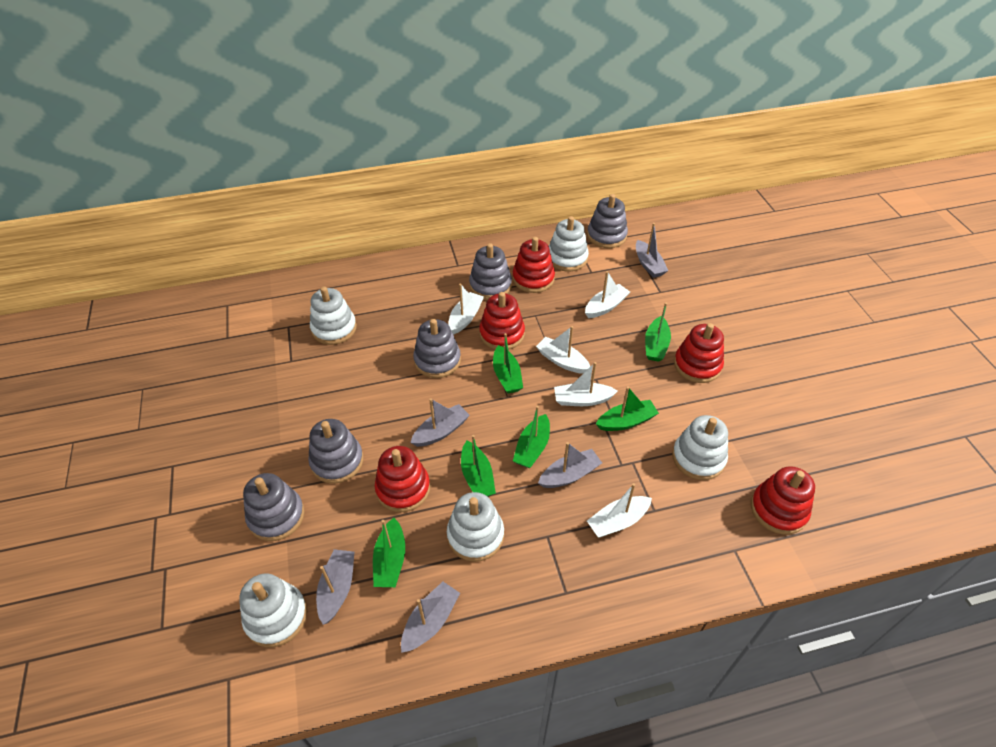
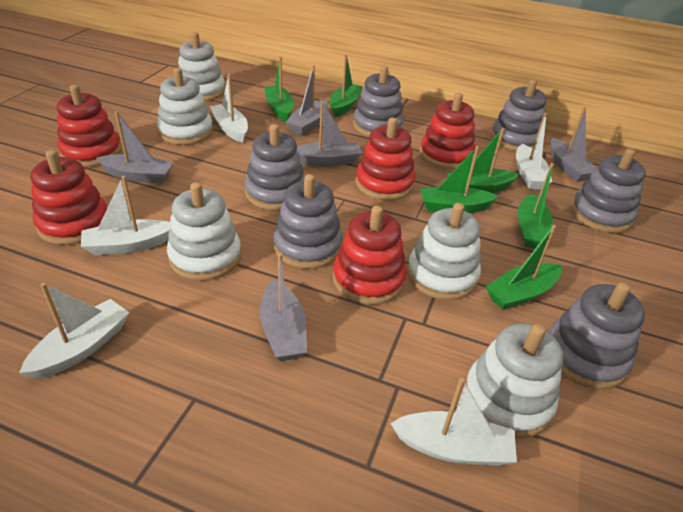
grey stacking toy: 5 -> 6

